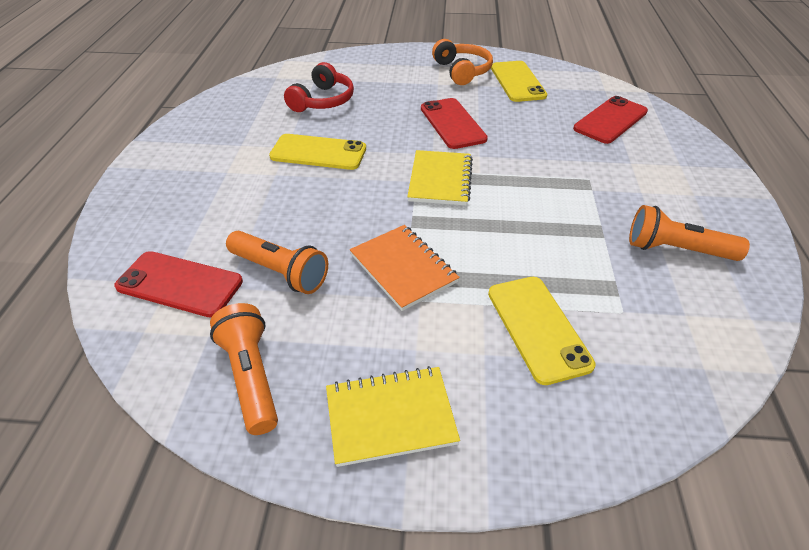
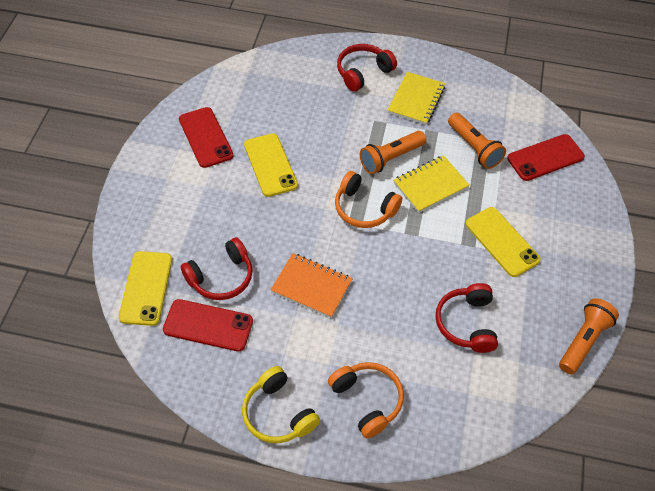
orange headphones: 1 -> 2
red headphones: 1 -> 3
yellow headphones: 0 -> 1

